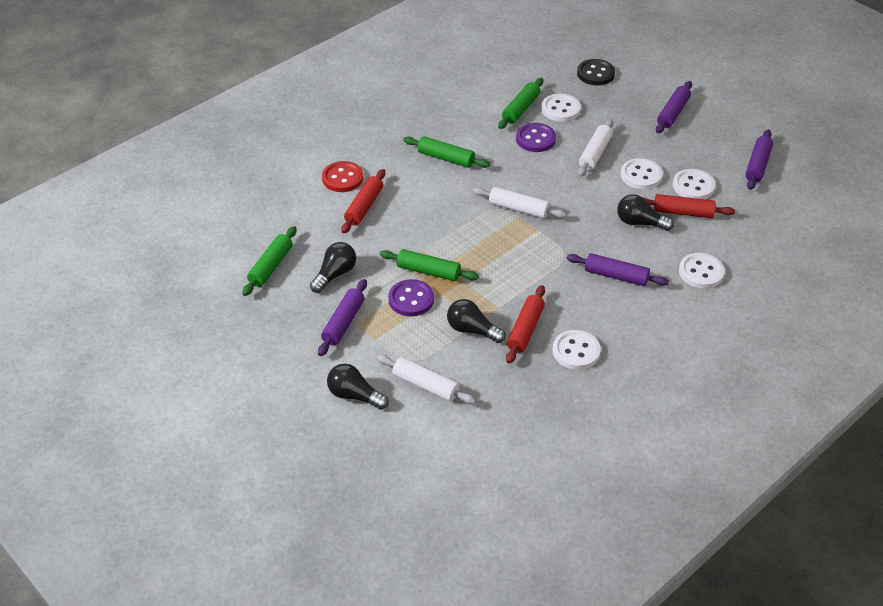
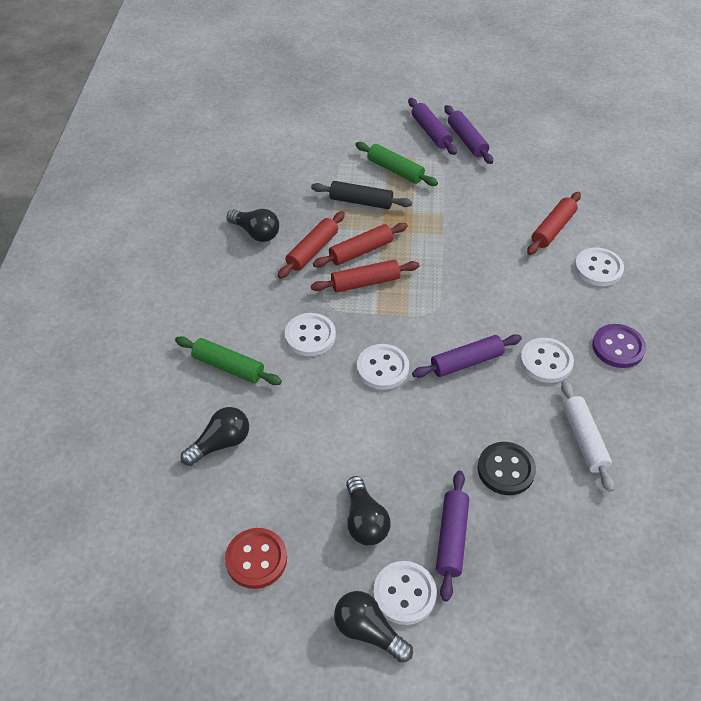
black rolling pin: 0 -> 1
green rolling pin: 4 -> 2
purple button: 2 -> 1
red rolling pin: 3 -> 4
white rolling pin: 3 -> 1

